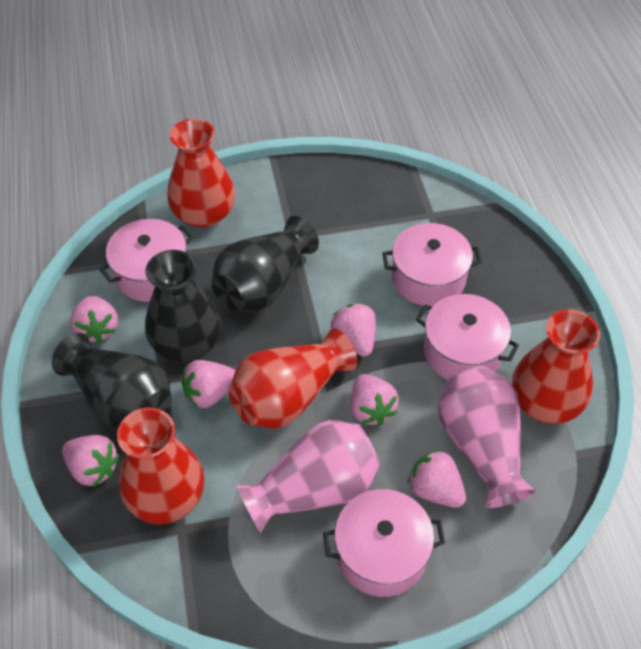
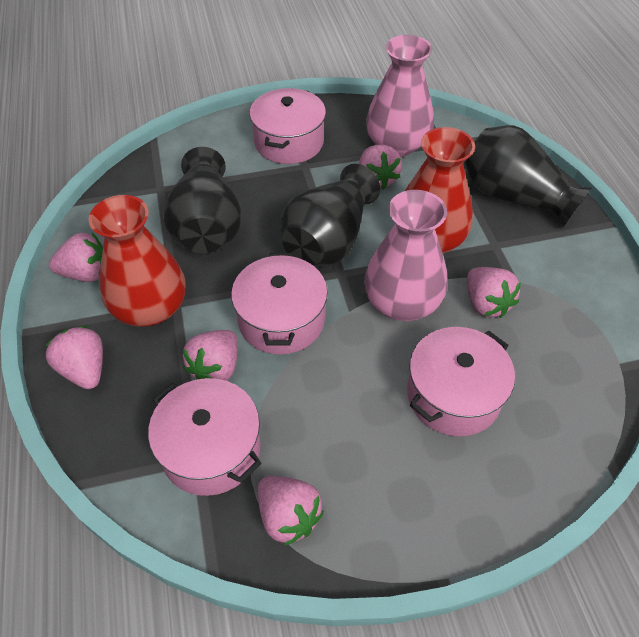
red vase: 4 -> 2

